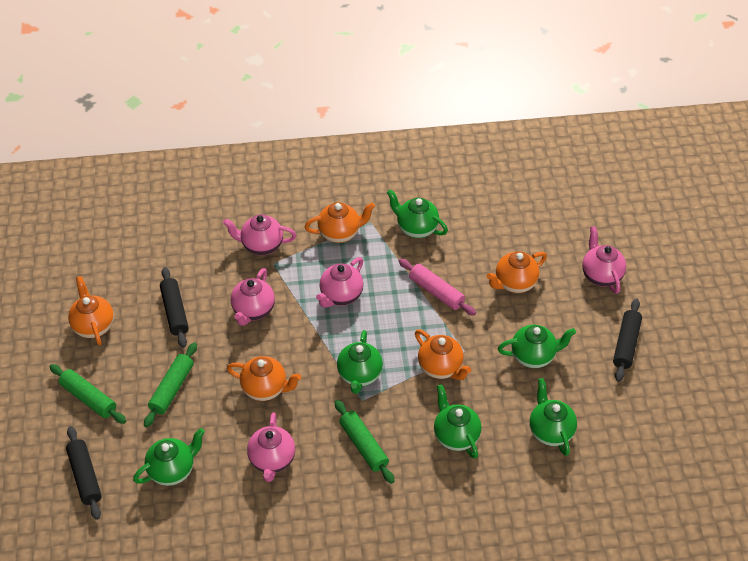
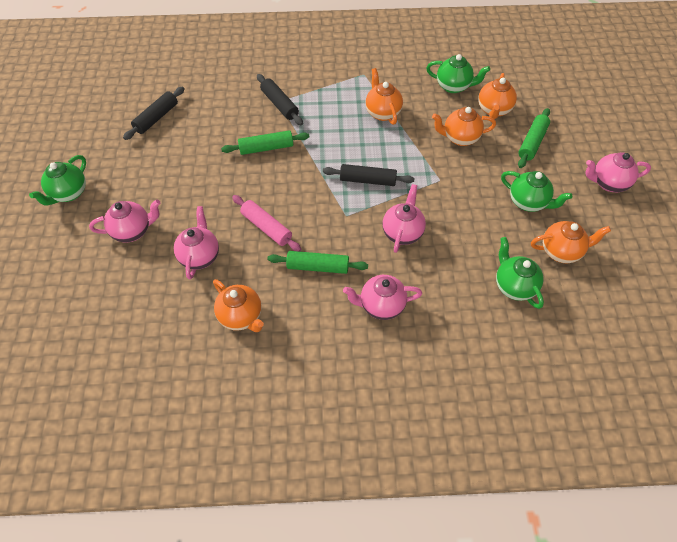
green teapot: 6 -> 4

